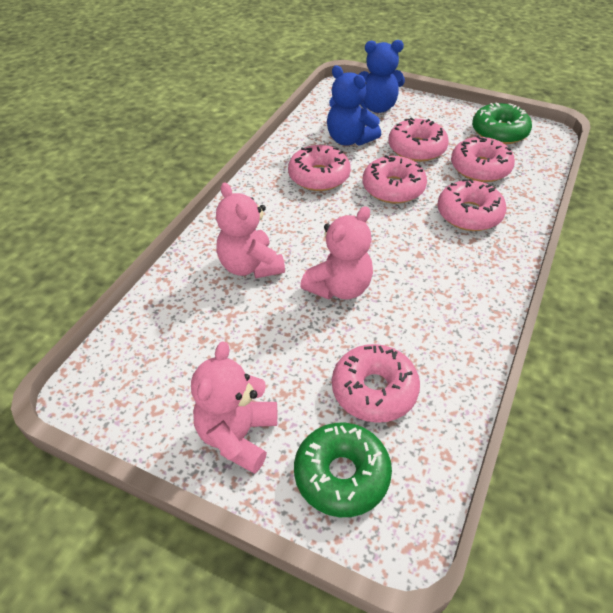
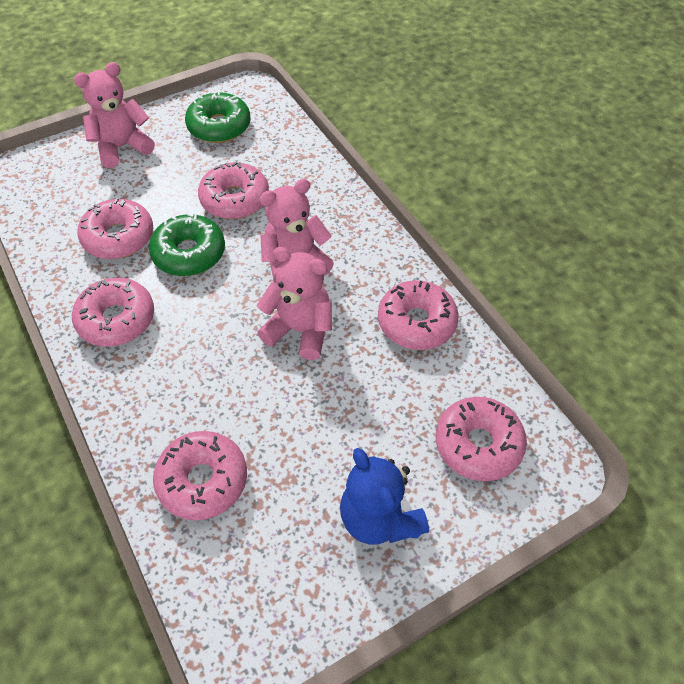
blue teddy bear: 2 -> 1

